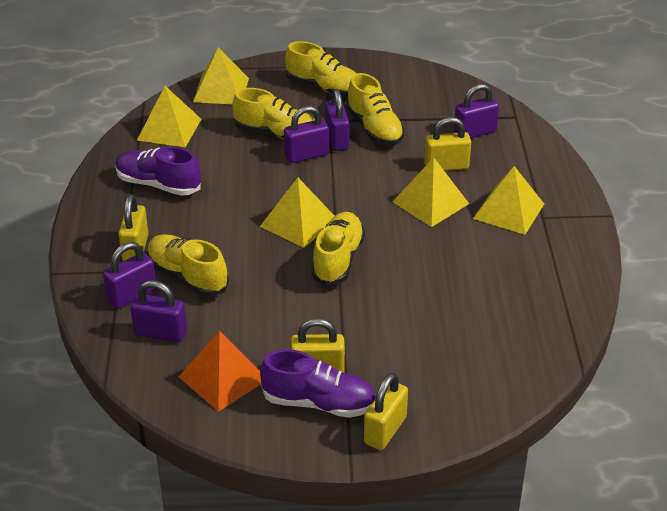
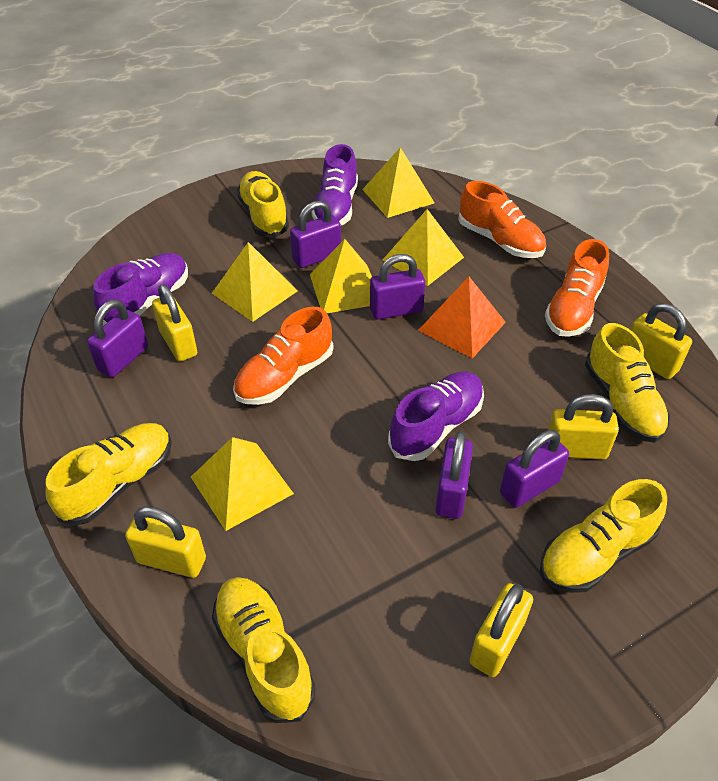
orange shoe: 0 -> 3
purple shoe: 2 -> 3
yellow padlock: 4 -> 5

